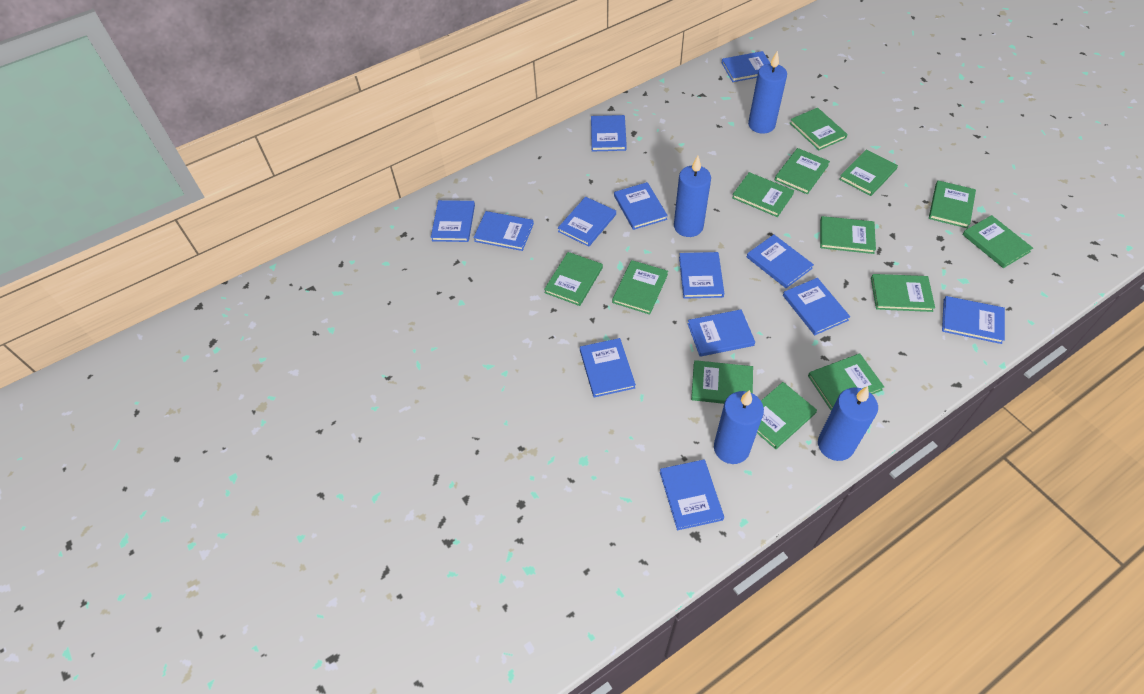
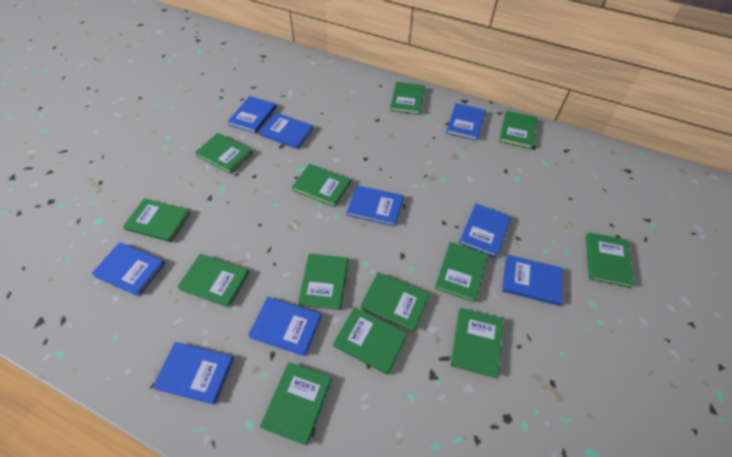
blue book: 13 -> 9
blue candle: 4 -> 0

